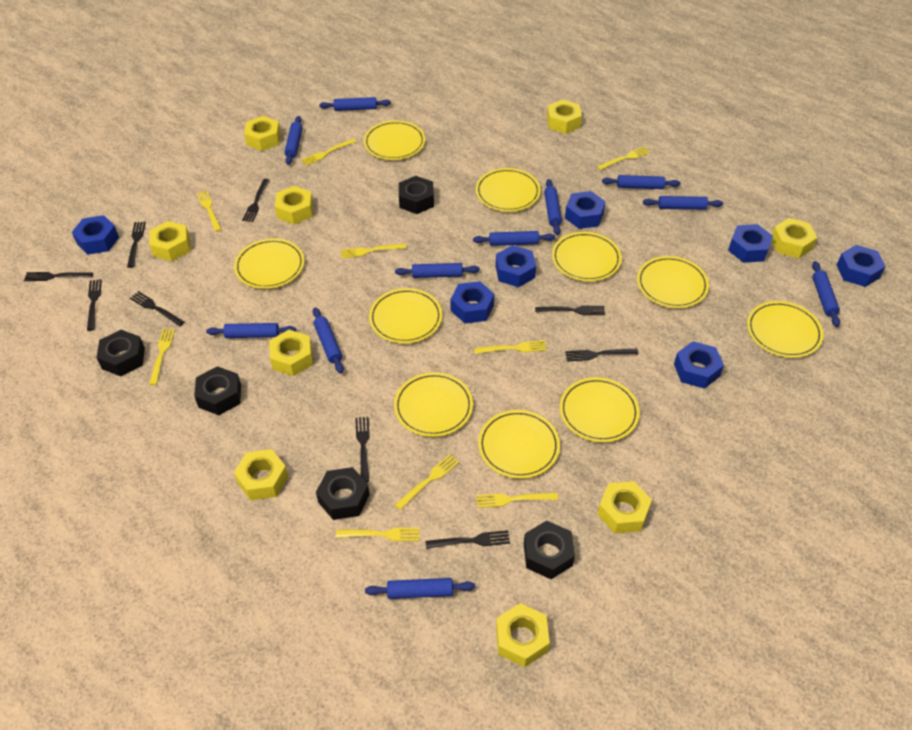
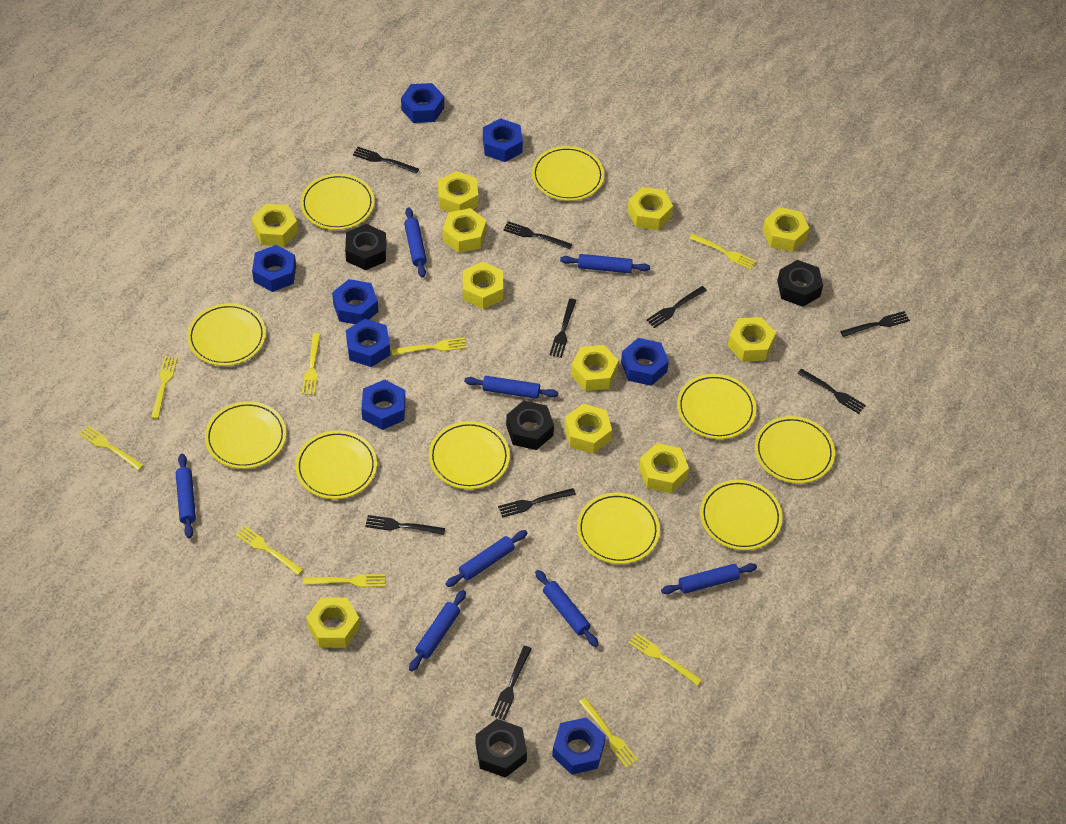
black nut: 5 -> 4
blue nut: 7 -> 8
blue rolling pin: 11 -> 8
yellow nut: 9 -> 11

